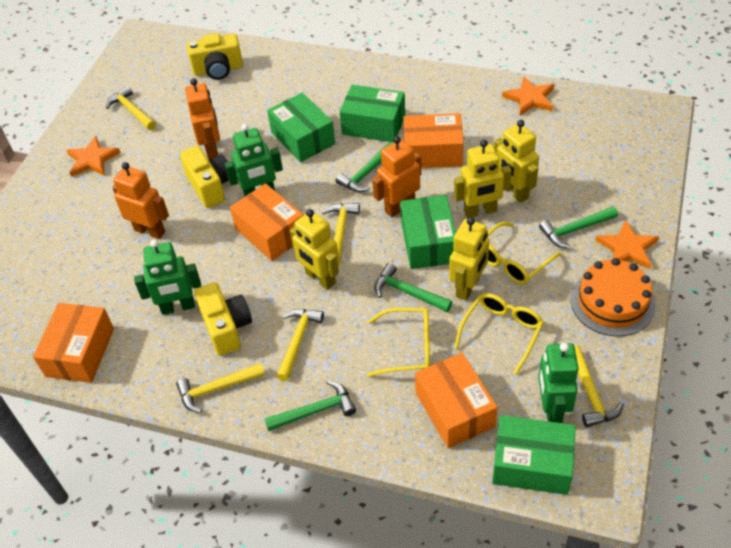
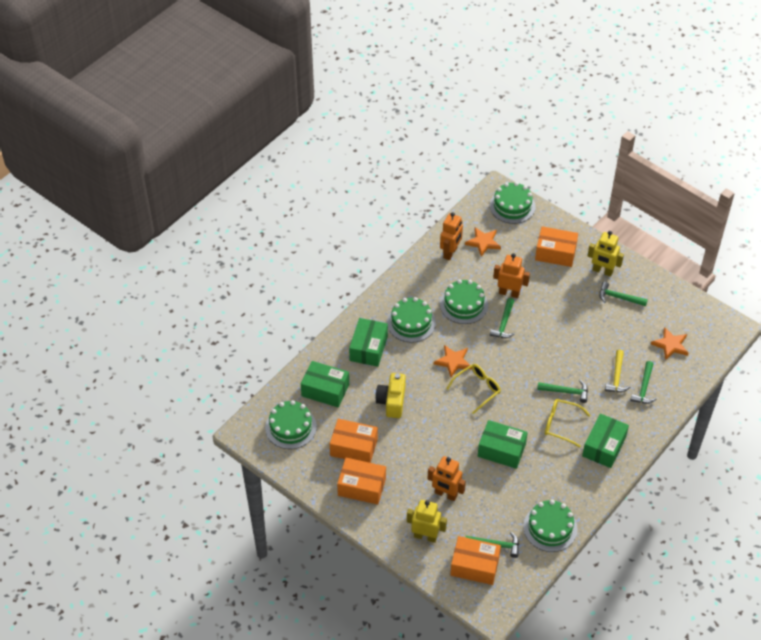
green cake: 0 -> 5
green hammer: 4 -> 5
green robot: 3 -> 0
orange cake: 1 -> 0
yellow camera: 3 -> 1
yellow glasses: 3 -> 2
yellow hammer: 5 -> 1
yellow robot: 4 -> 2

